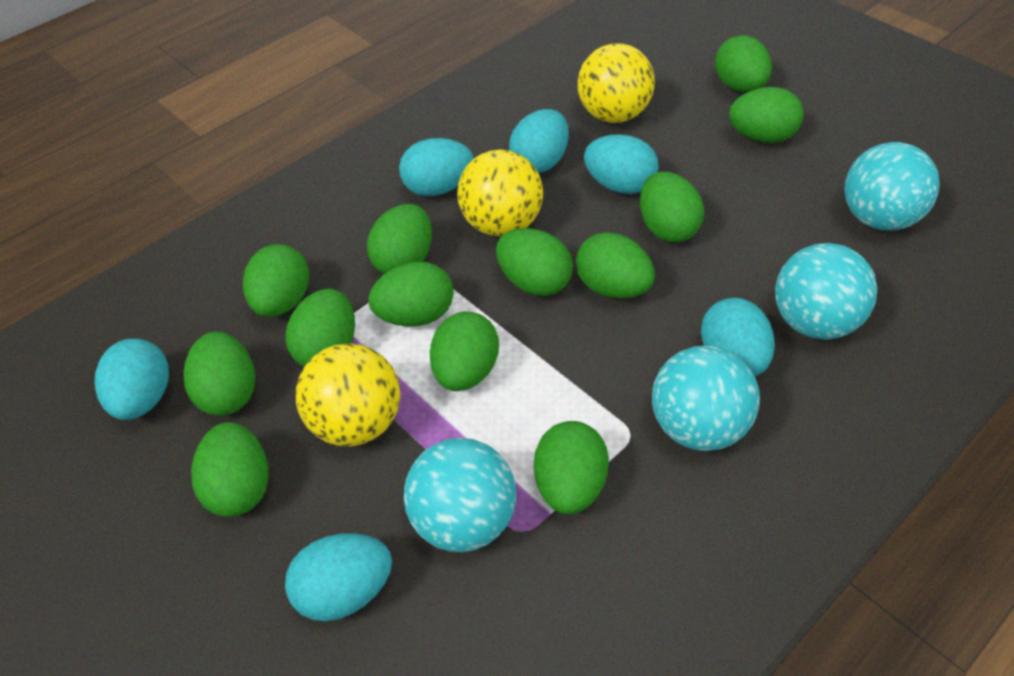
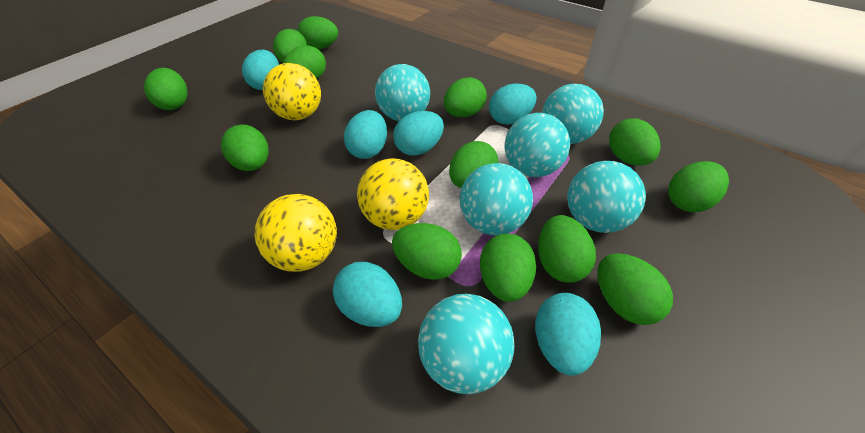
turquoise ball: 4 -> 6

